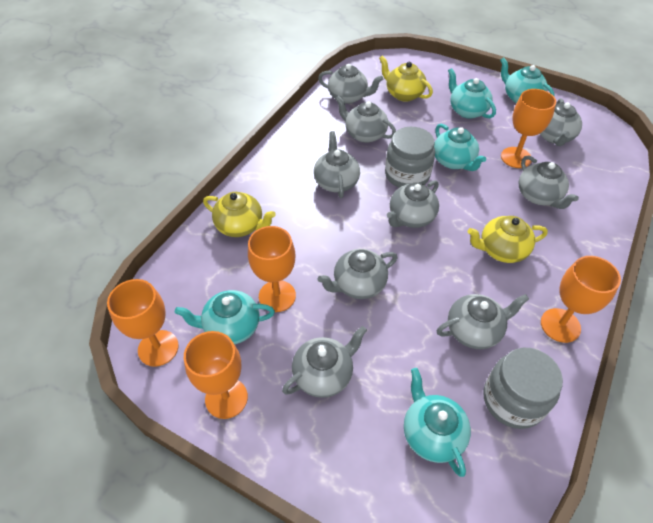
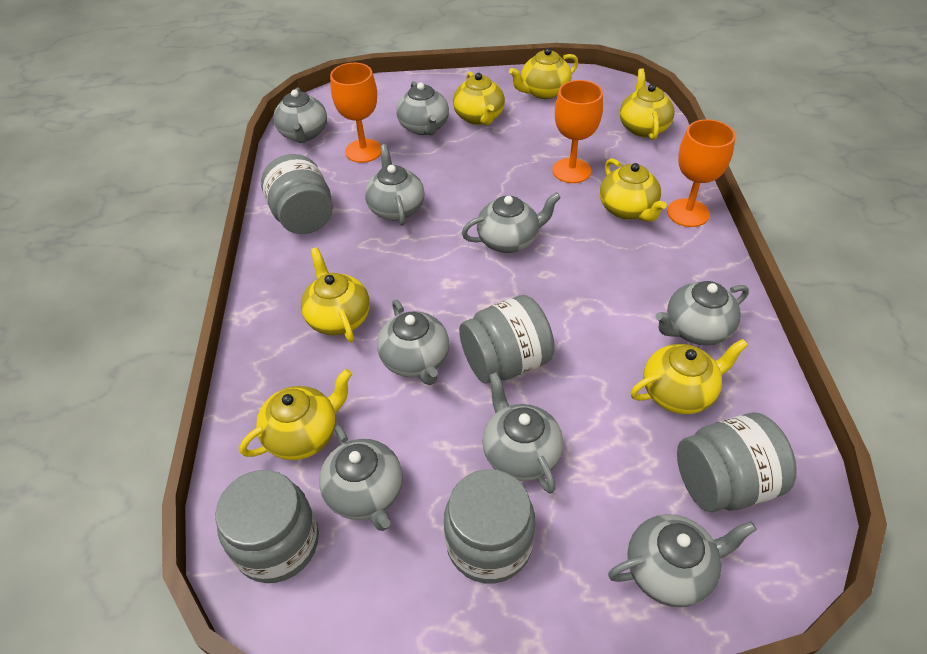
grey jar: 2 -> 5
orange goblet: 5 -> 3
turquoise teapot: 5 -> 0
yellow teapot: 3 -> 7

